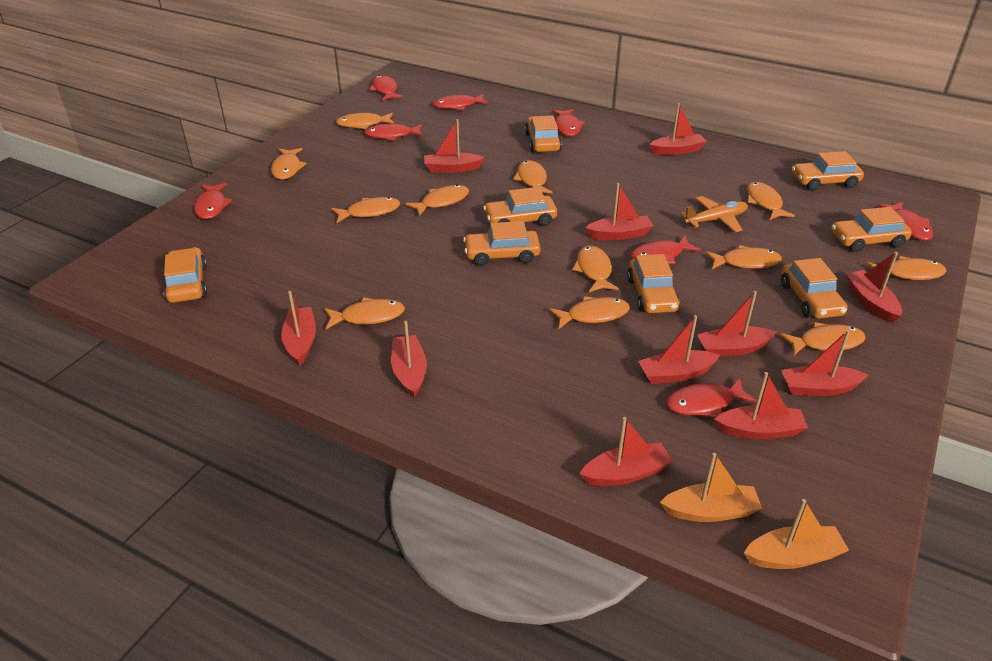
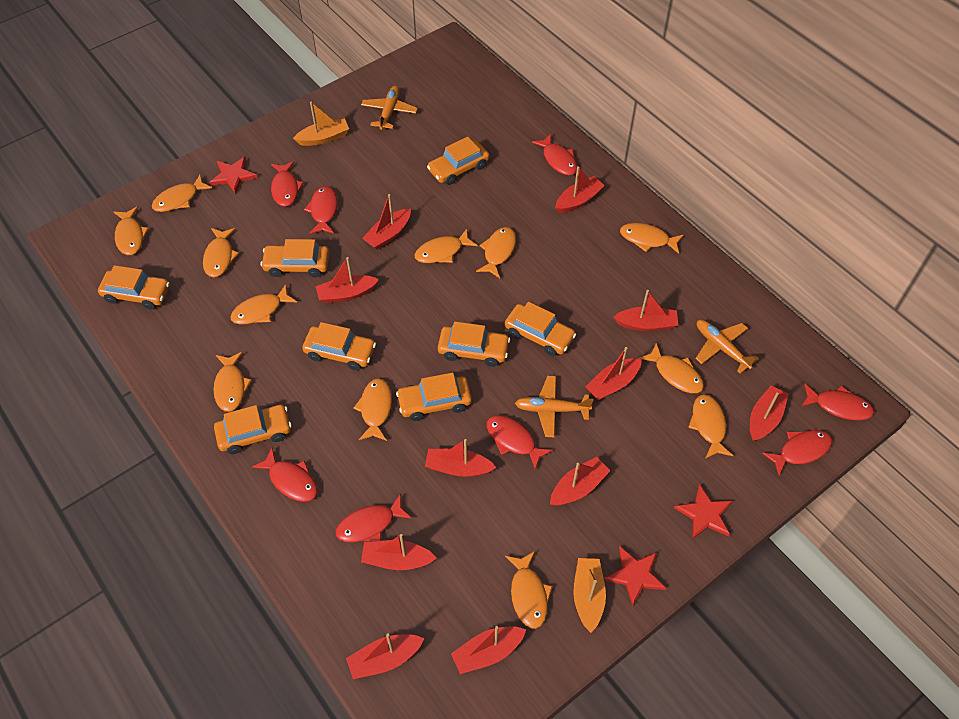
orange plane: 1 -> 3
red star: 0 -> 3

